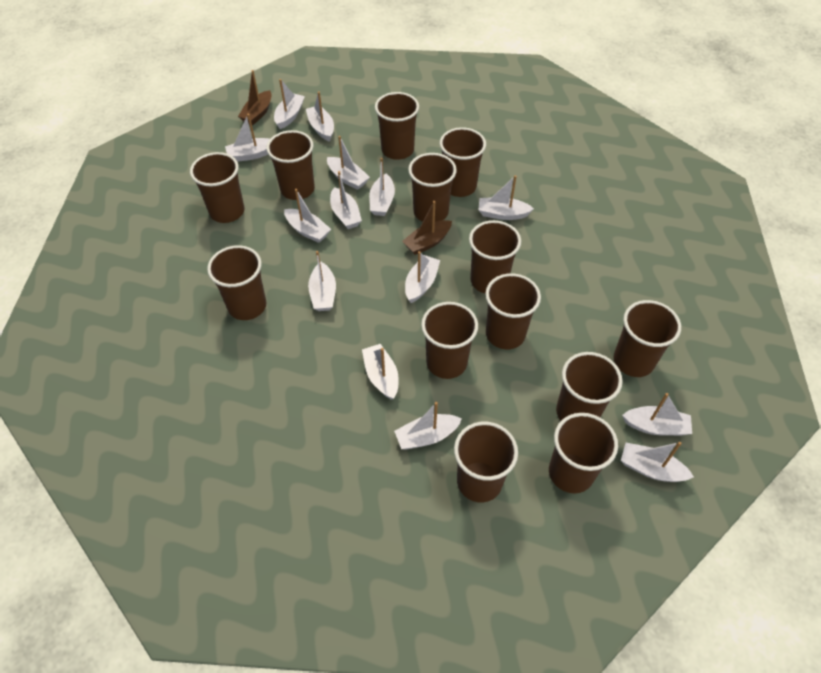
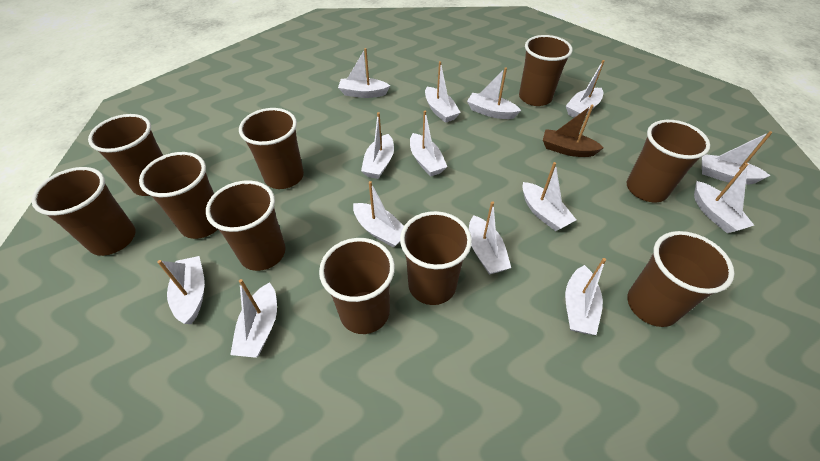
brown boat: 2 -> 1
brown cup: 13 -> 10

